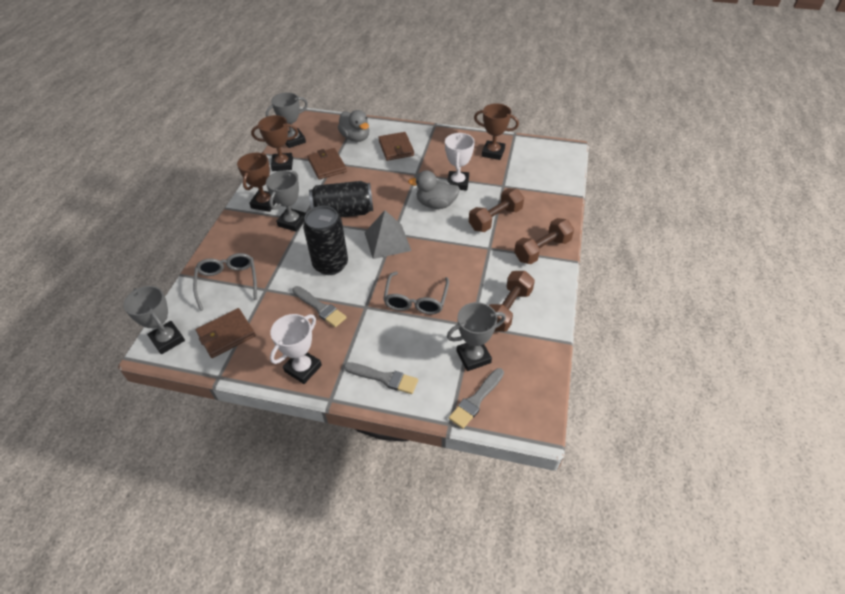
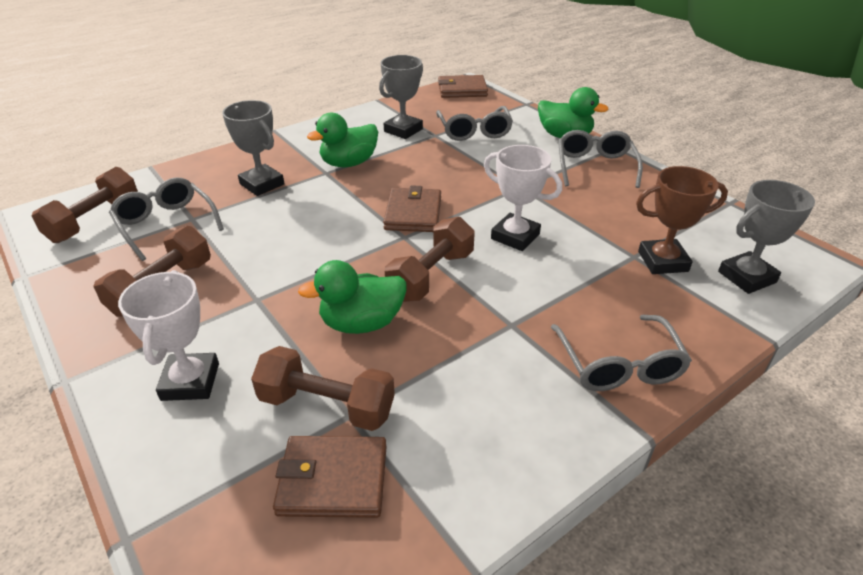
black can: 2 -> 0
brown dumbbell: 3 -> 4
brown trophy: 3 -> 1
green duck: 0 -> 3
grey brush: 3 -> 0
grey duck: 2 -> 0
grey glasses: 2 -> 4
grey pyramid: 1 -> 0
grey trophy: 4 -> 3

